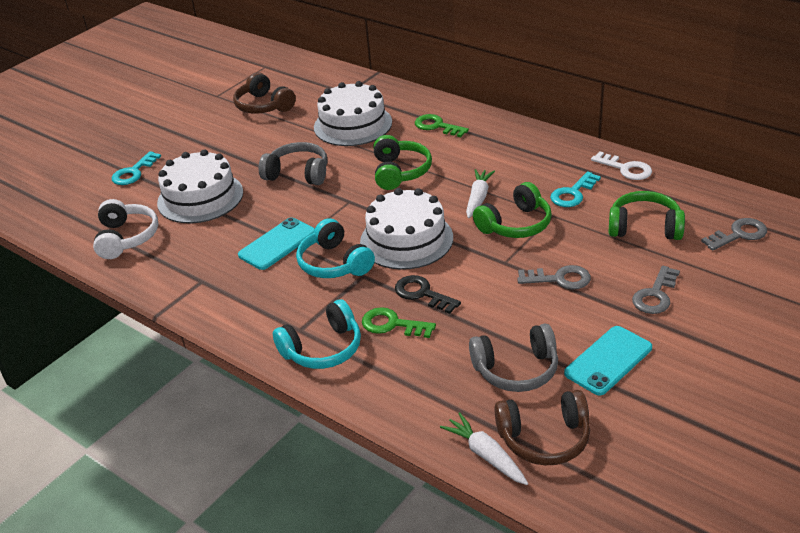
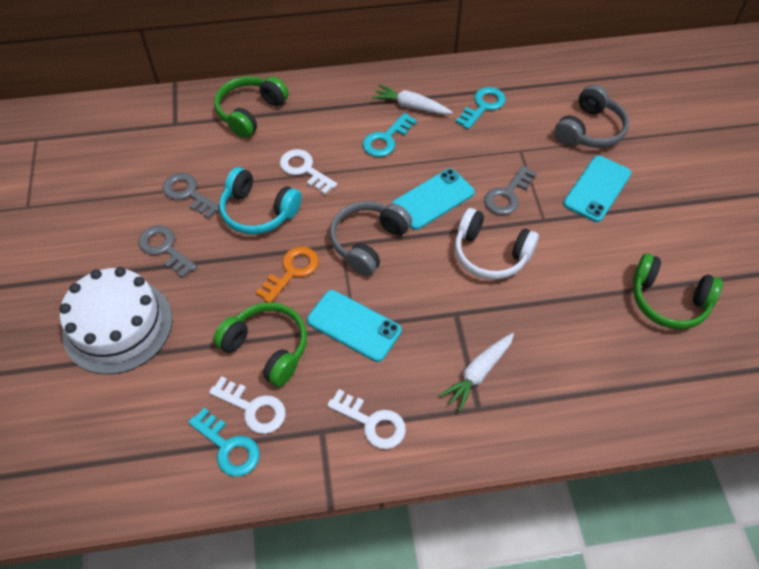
black key: 1 -> 0
brown headphones: 2 -> 0
green key: 2 -> 0
orange key: 0 -> 1
turquoise headphones: 2 -> 1
turquoise key: 2 -> 3
turquoise phone: 2 -> 3
white cake: 3 -> 1
white key: 1 -> 3

